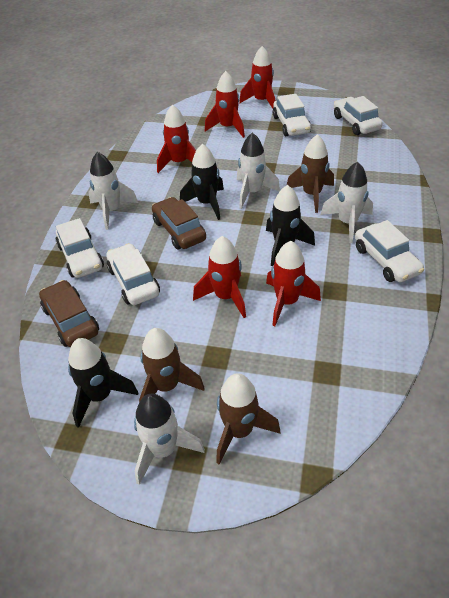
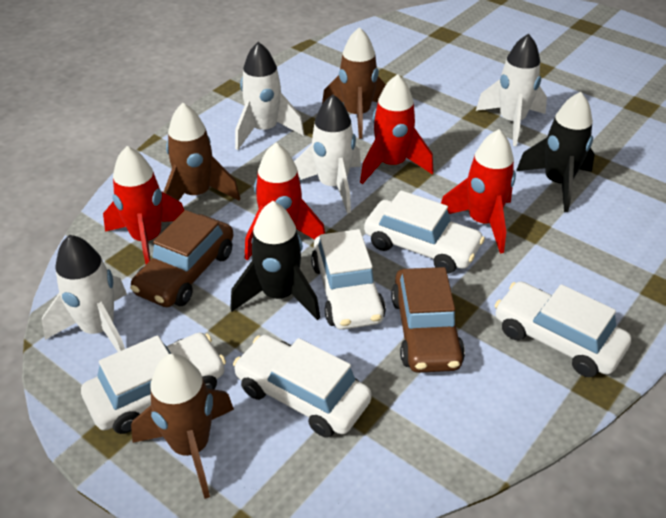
black rocket: 3 -> 2
red rocket: 5 -> 4

